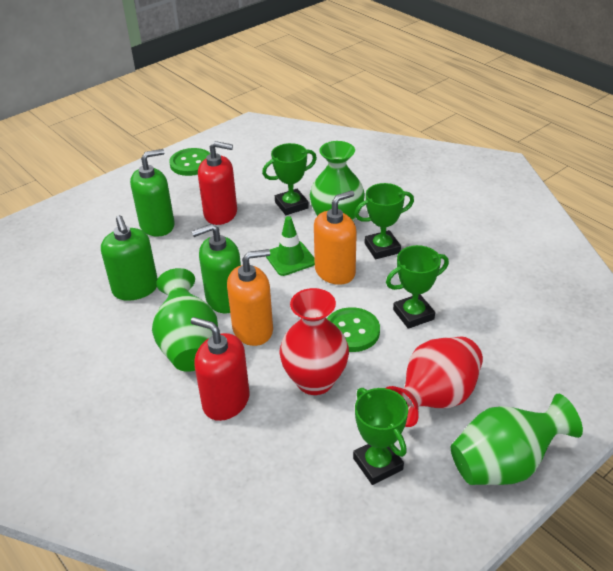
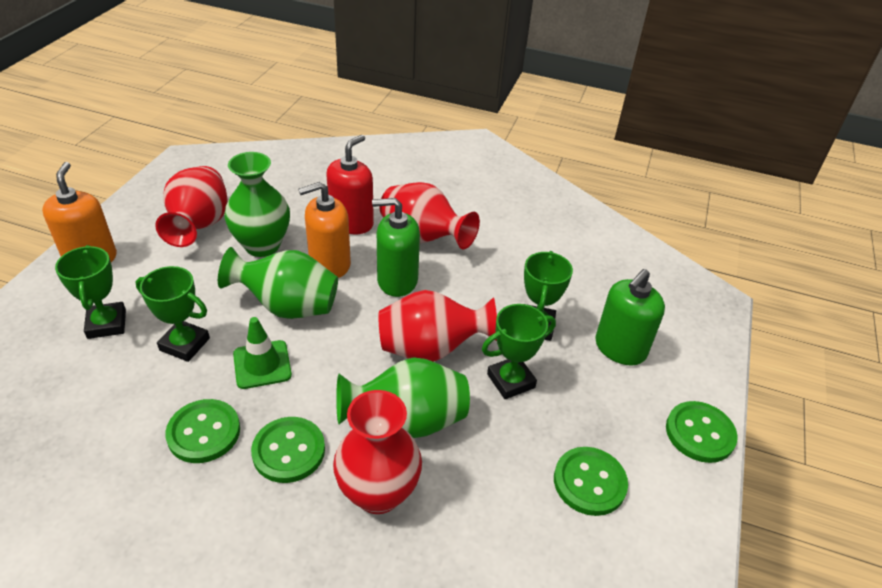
green button: 2 -> 4
green soap dispenser: 3 -> 2
red soap dispenser: 2 -> 1
red vase: 2 -> 4

